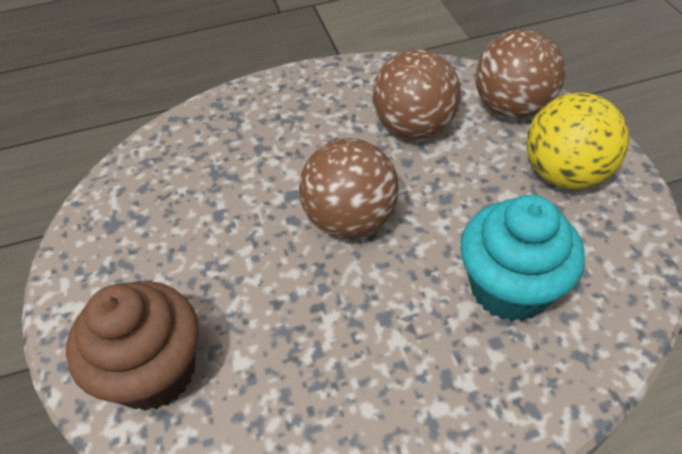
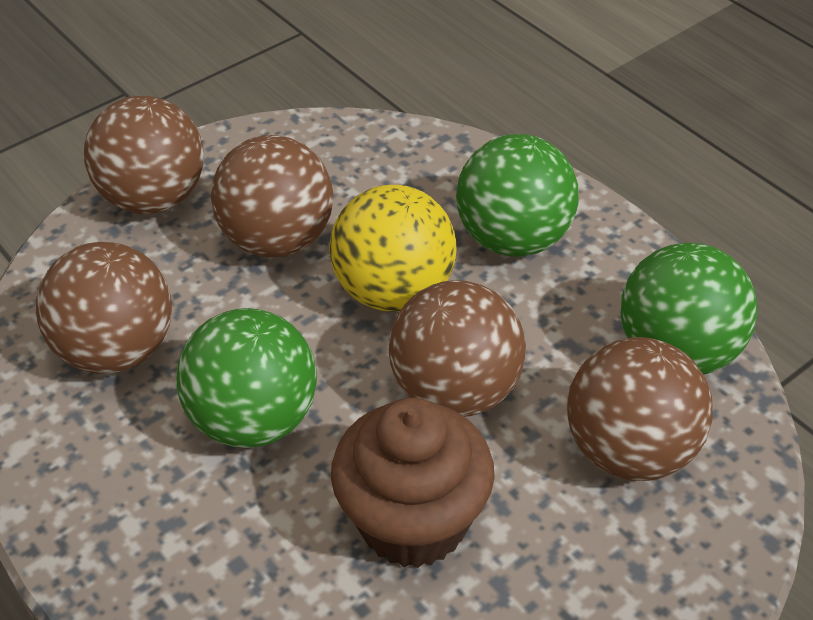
brown ball: 3 -> 5
green ball: 0 -> 3
turquoise cupcake: 1 -> 0

